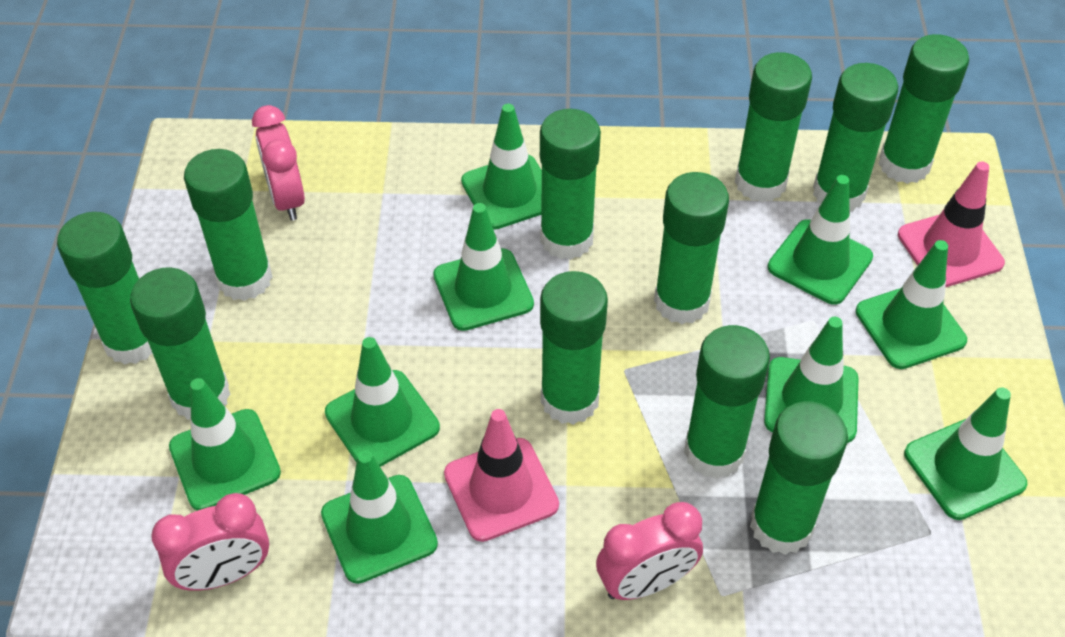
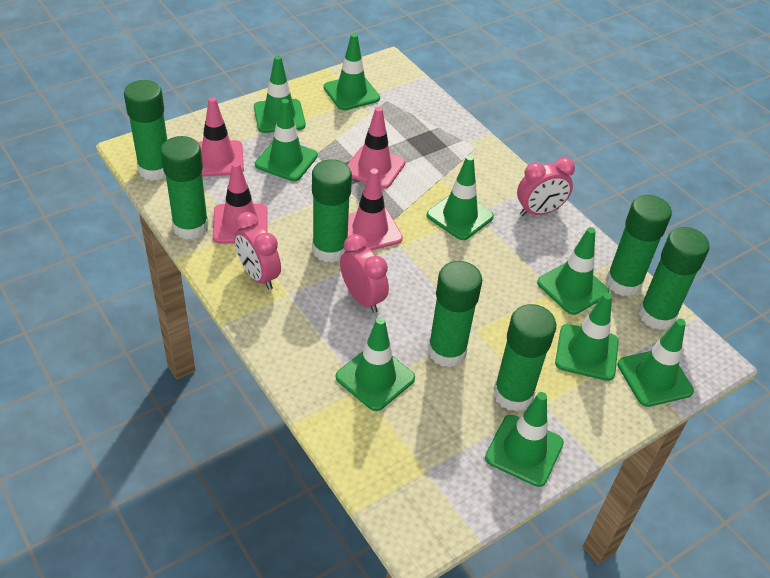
green glue stick: 11 -> 7
pink traffic cone: 2 -> 4

